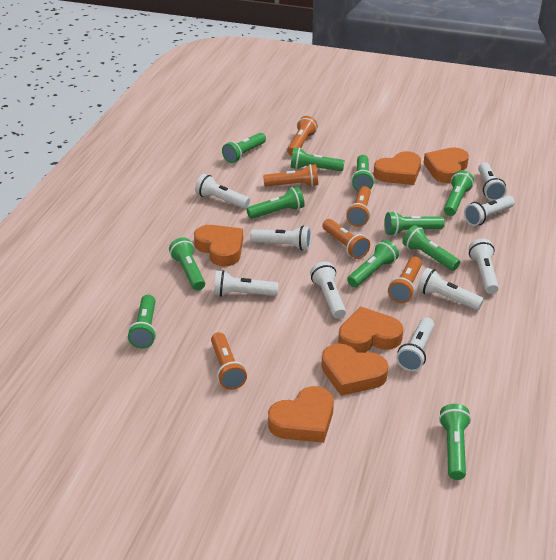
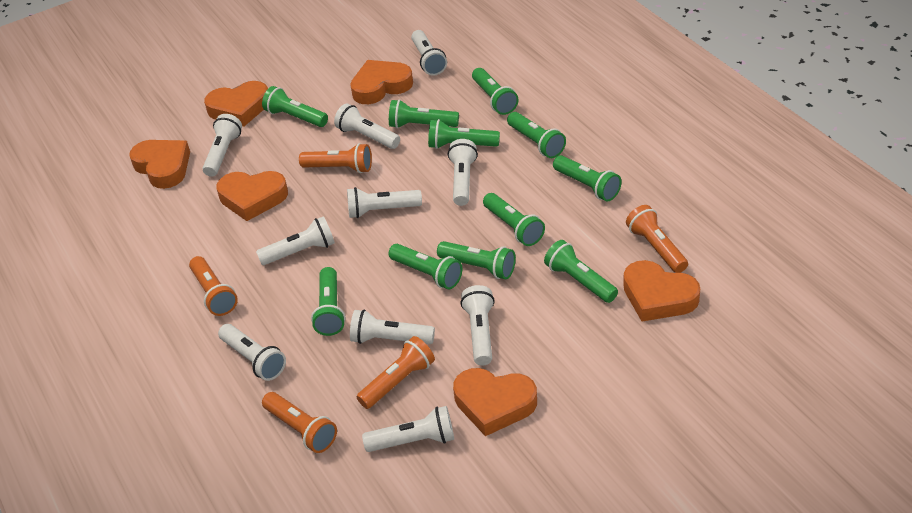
orange flashlight: 6 -> 5
white flashlight: 9 -> 10

